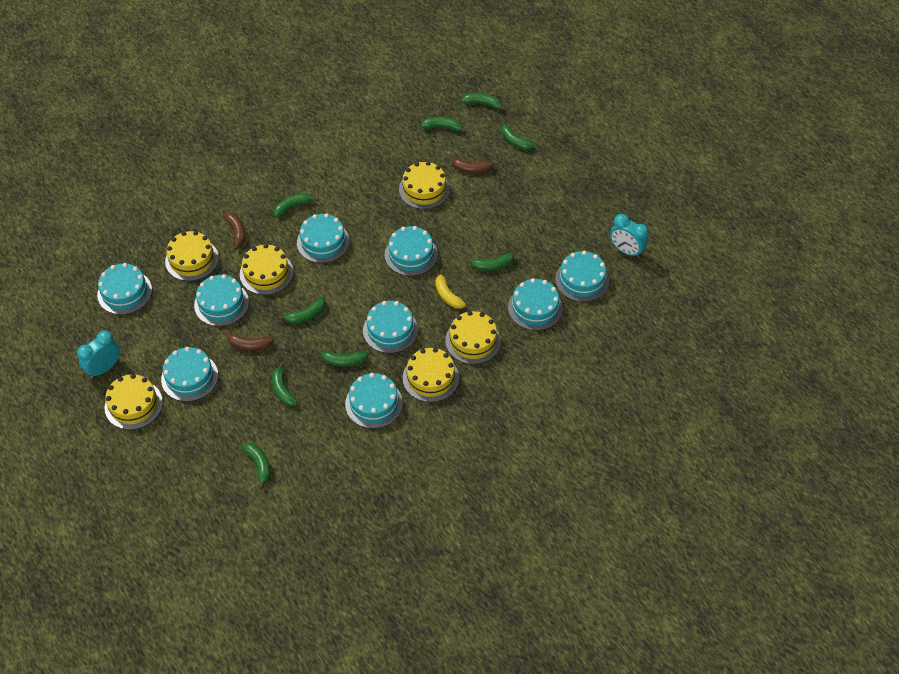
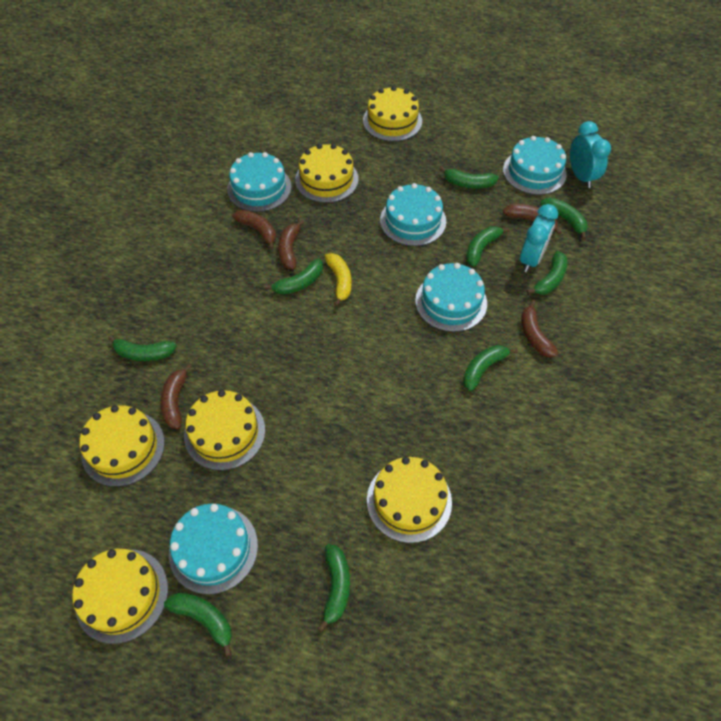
brown banana: 3 -> 5
turquoise cake: 9 -> 5

